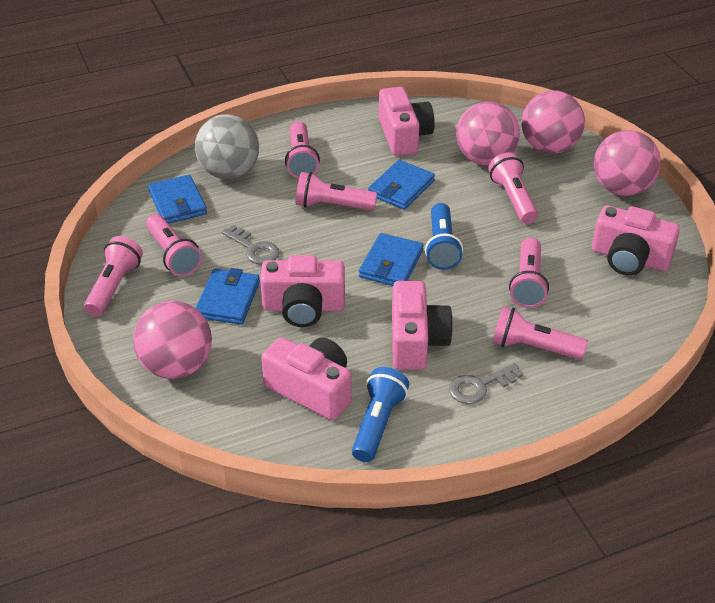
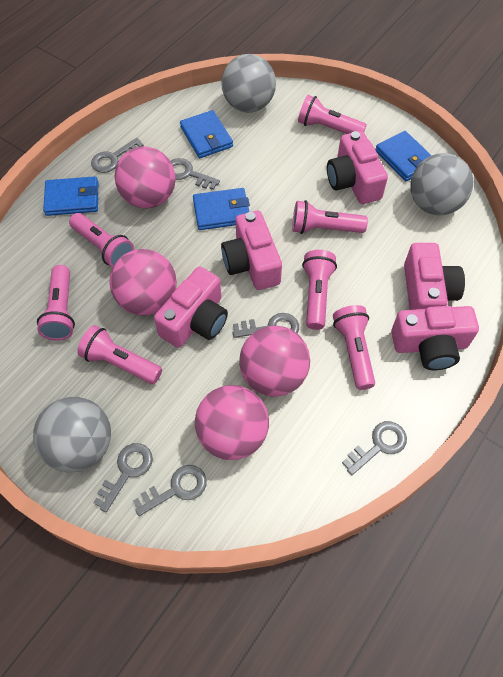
blue flashlight: 2 -> 0
grey ball: 1 -> 3
grey key: 2 -> 6

